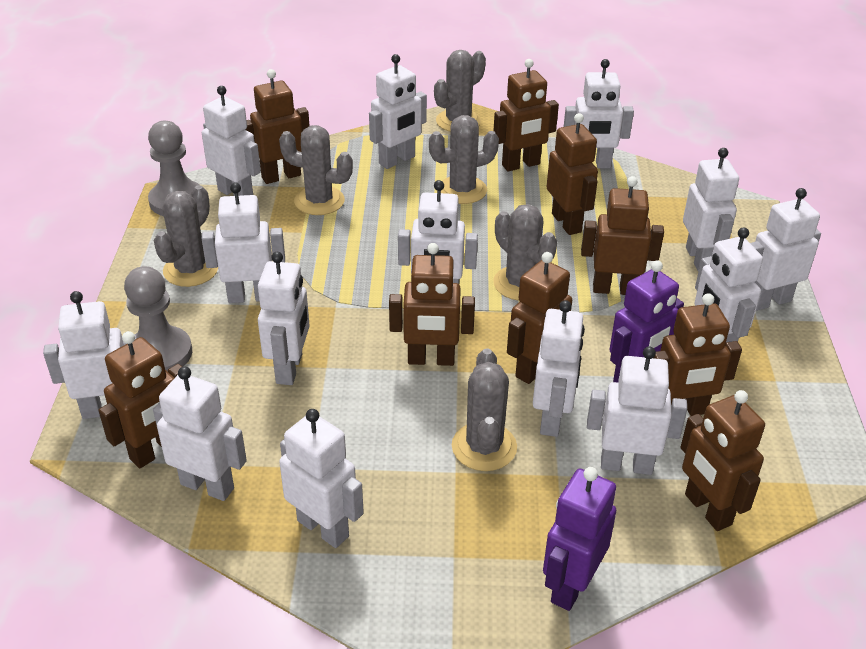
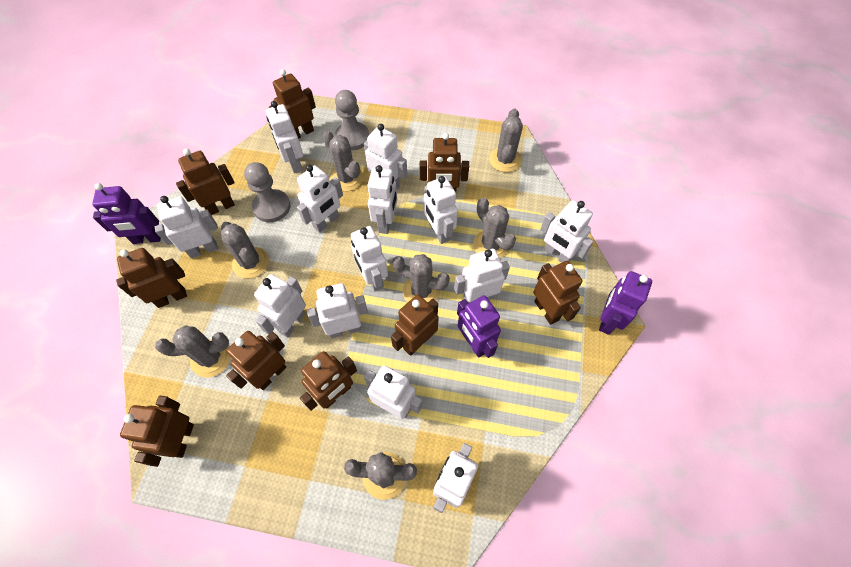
grey cactus: 6 -> 7
purple robot: 2 -> 3
white robot: 14 -> 13

